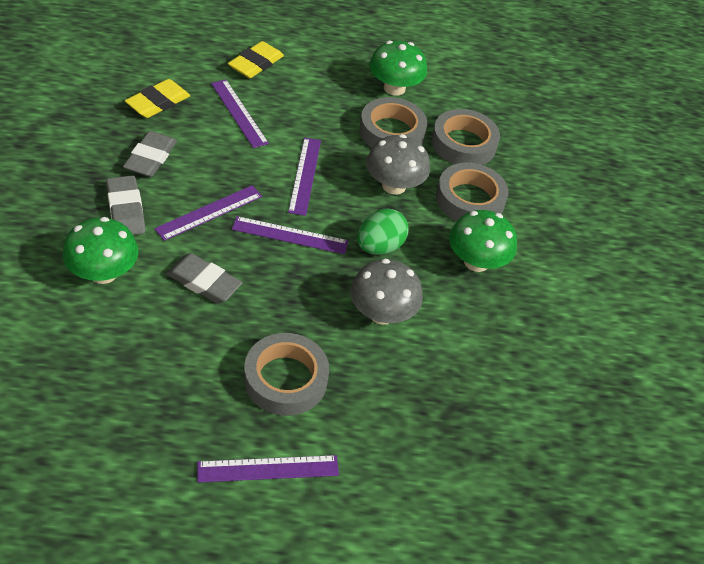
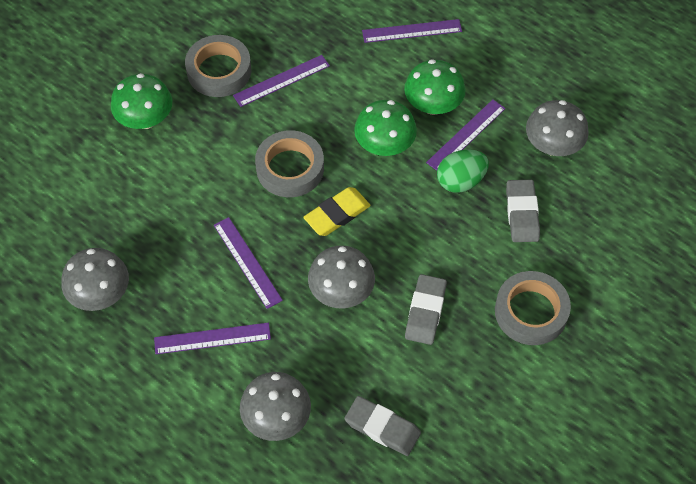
grey mushroom: 2 -> 4
grey tape: 4 -> 3
yellow eraser: 2 -> 1

